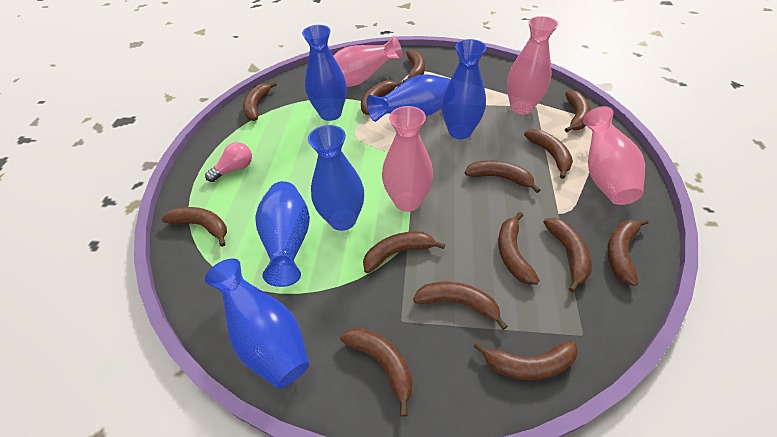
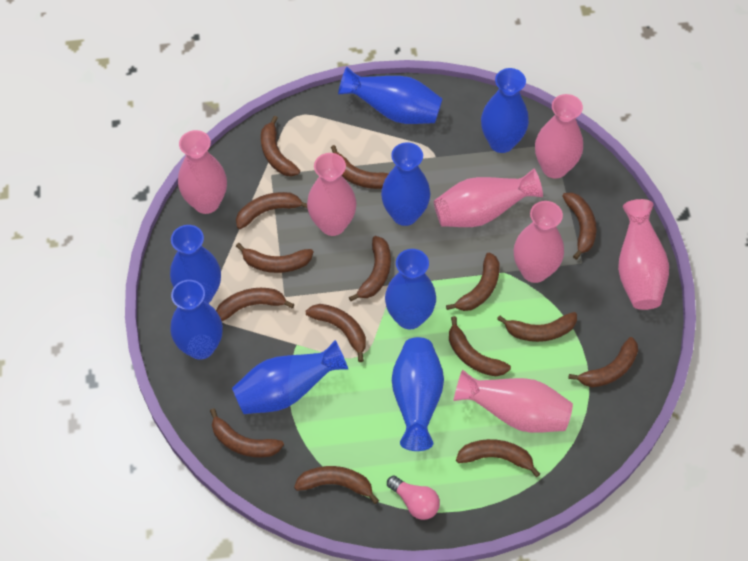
blue vase: 6 -> 8
brown banana: 14 -> 15
pink vase: 4 -> 7

